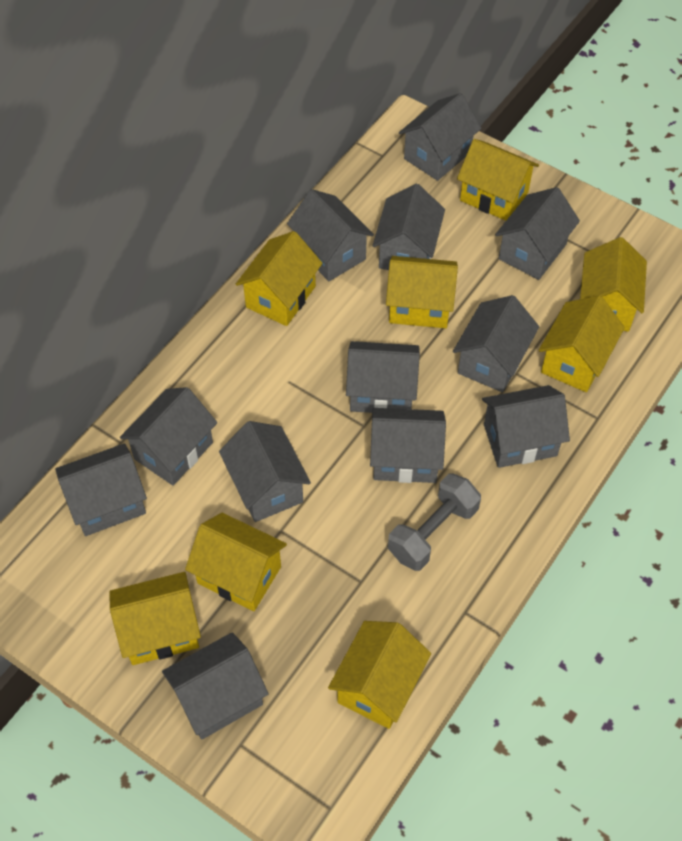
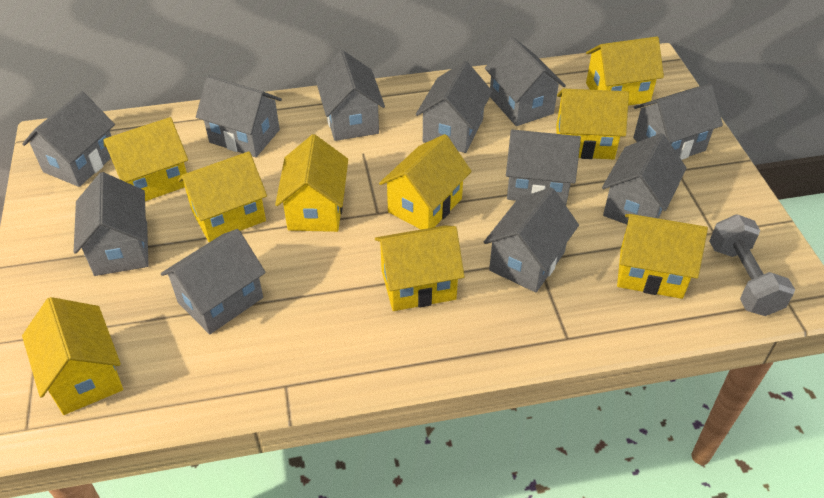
grey house: 12 -> 11
yellow house: 8 -> 9

